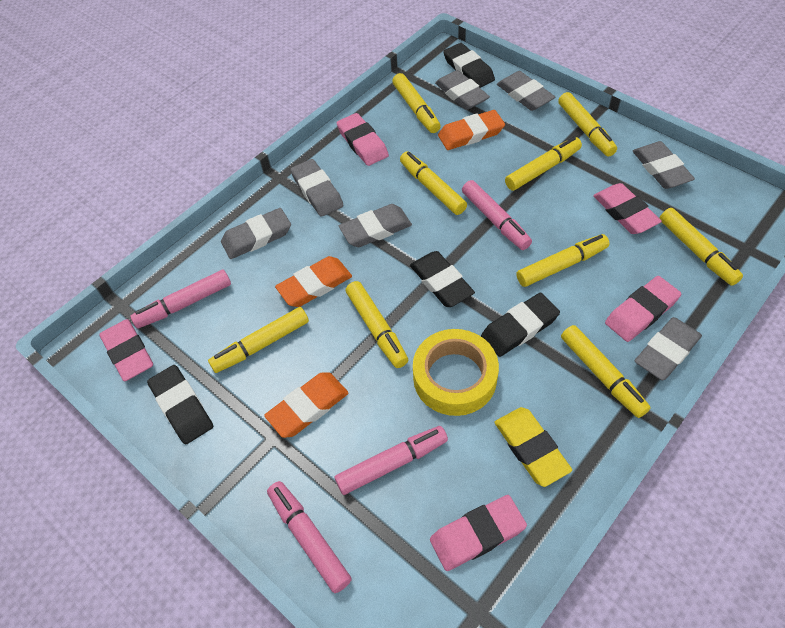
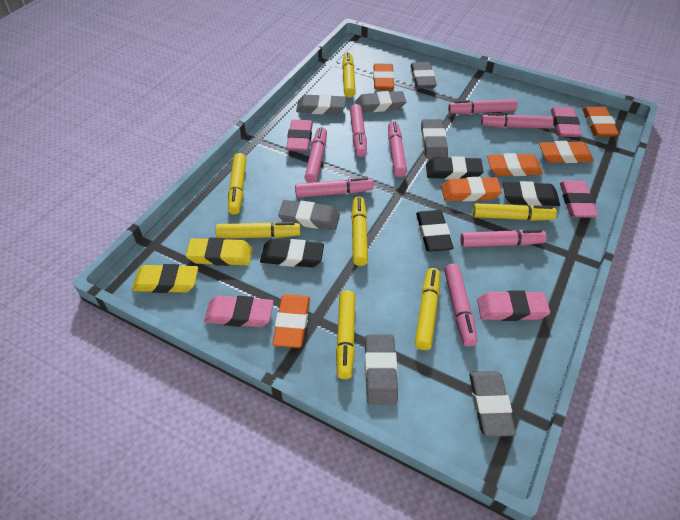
orange eraser: 3 -> 6
pink marker: 4 -> 8
yellow eraser: 1 -> 2
yellow marker: 9 -> 7
yellow tape: 1 -> 0

